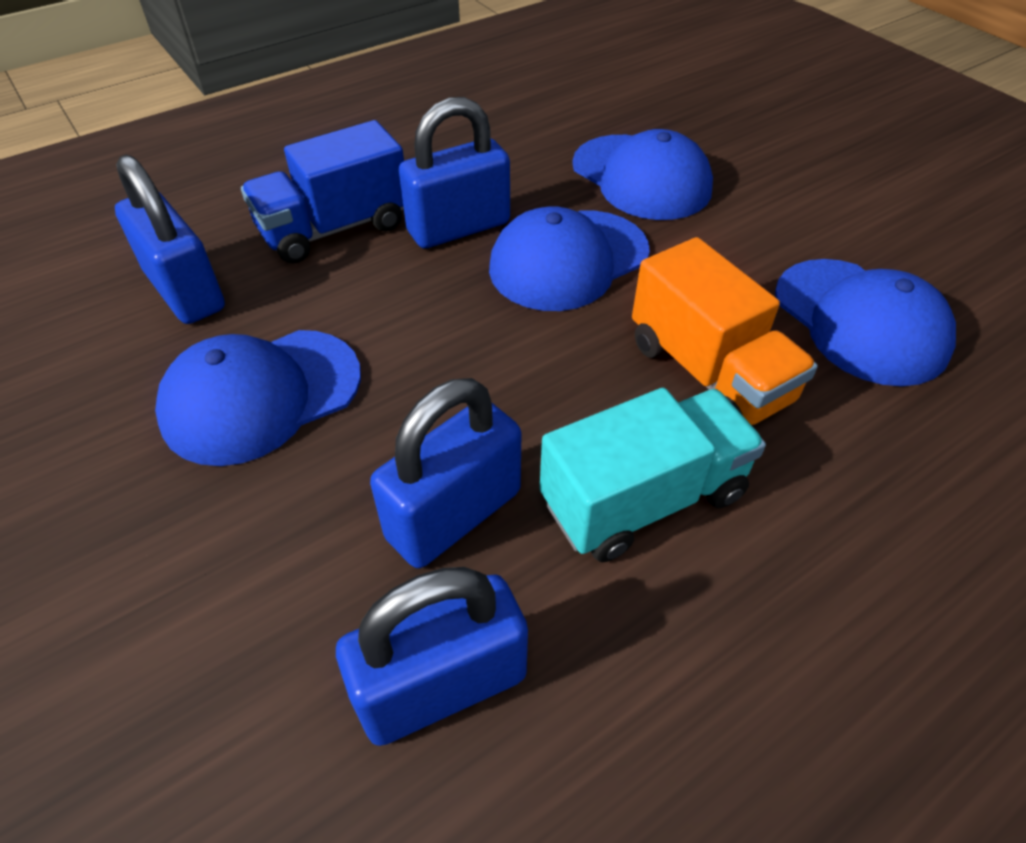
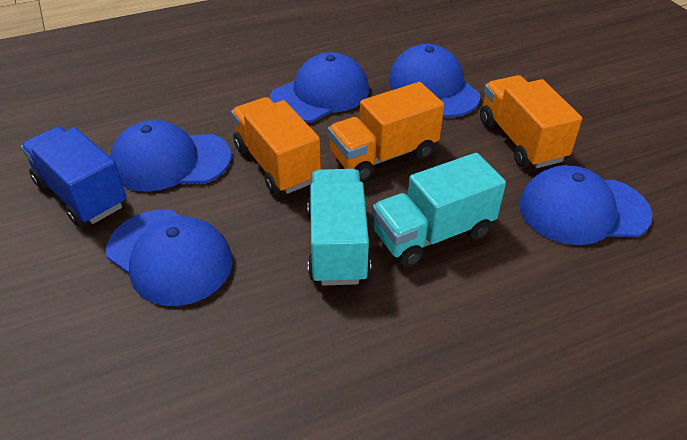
blue cap: 4 -> 5
blue padlock: 4 -> 0
orange truck: 1 -> 3
turquoise truck: 1 -> 2

